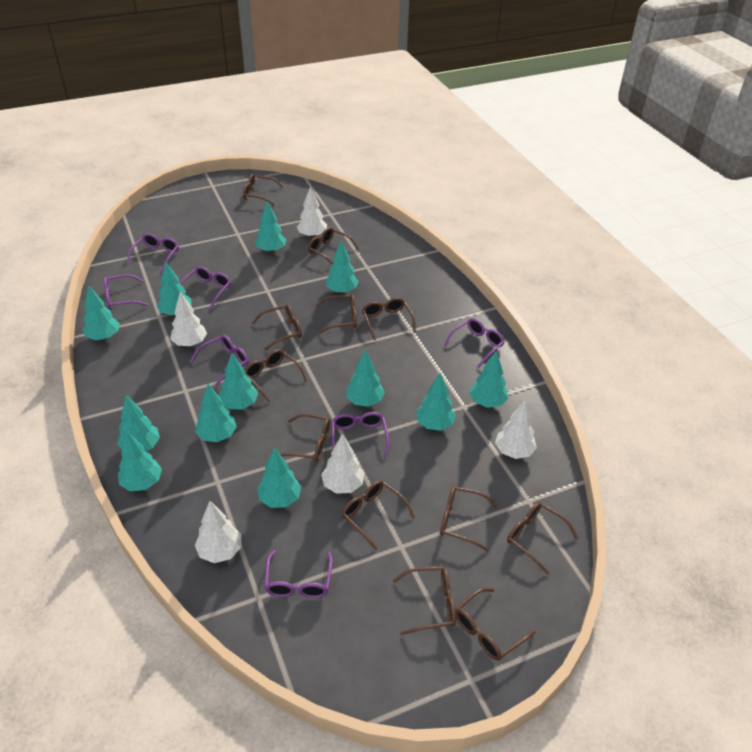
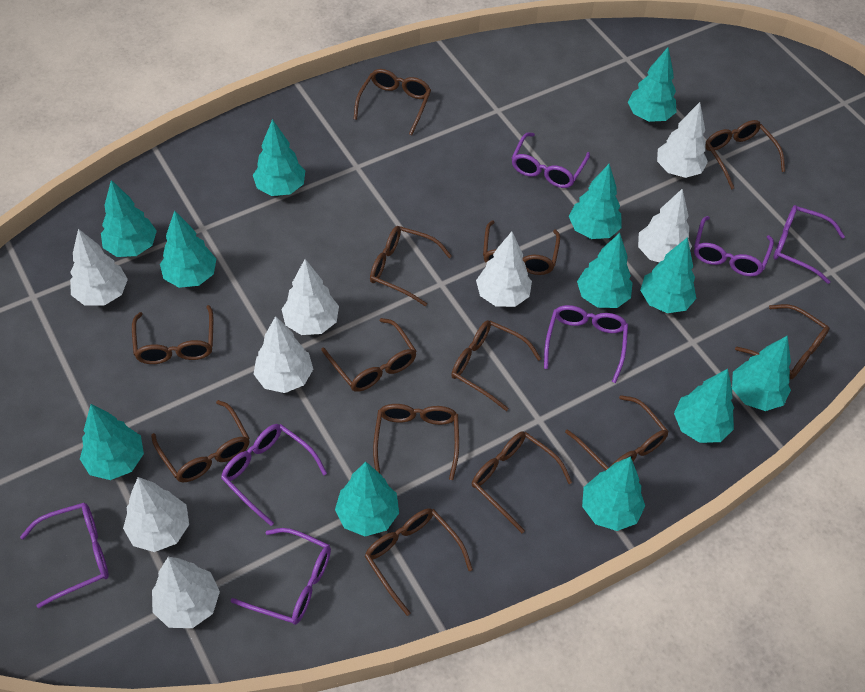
brown glasses: 12 -> 13
white tree: 5 -> 8

